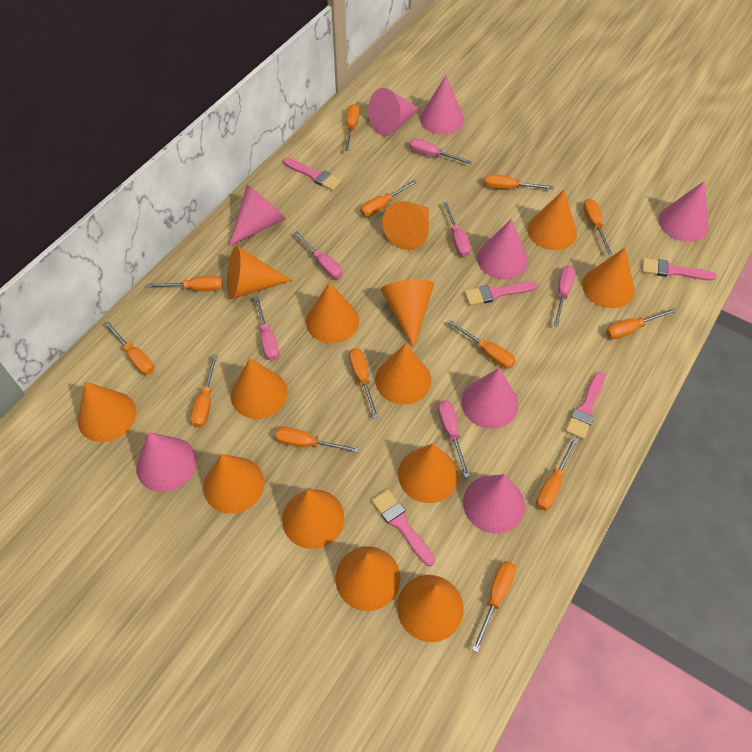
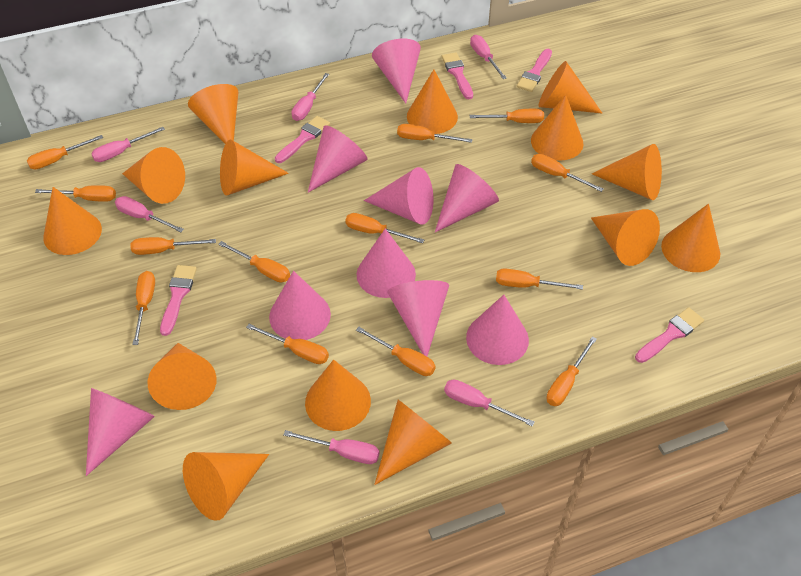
pink cone: 8 -> 9

